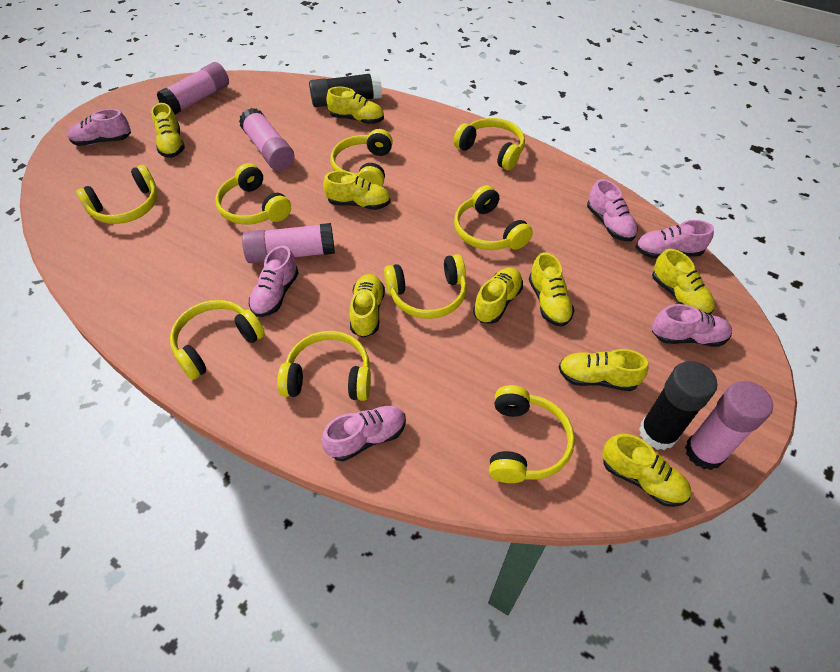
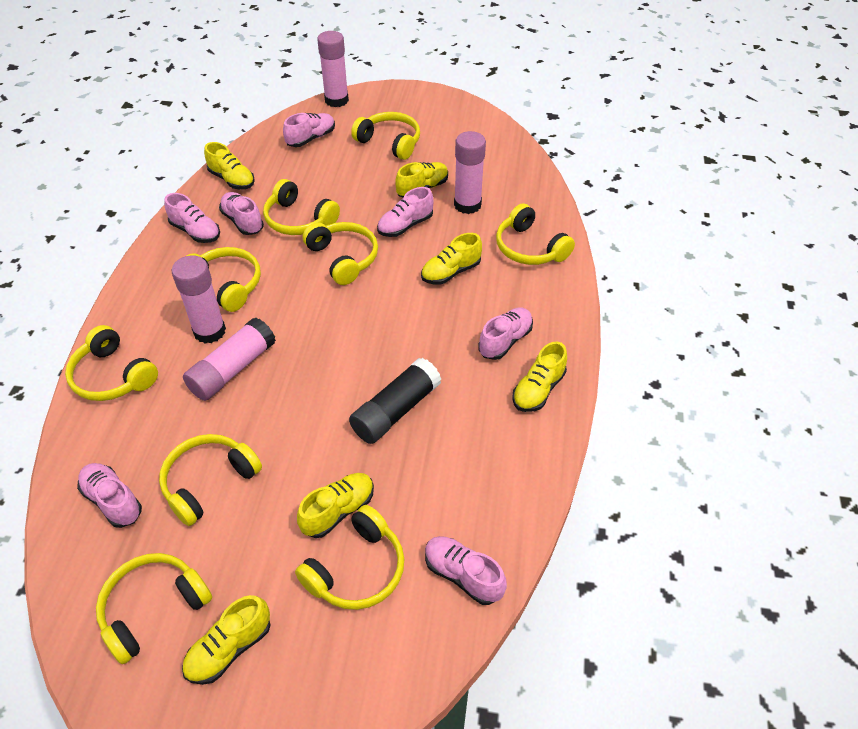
black glue stick: 2 -> 1
pink shoe: 6 -> 7
yellow shoe: 9 -> 6

